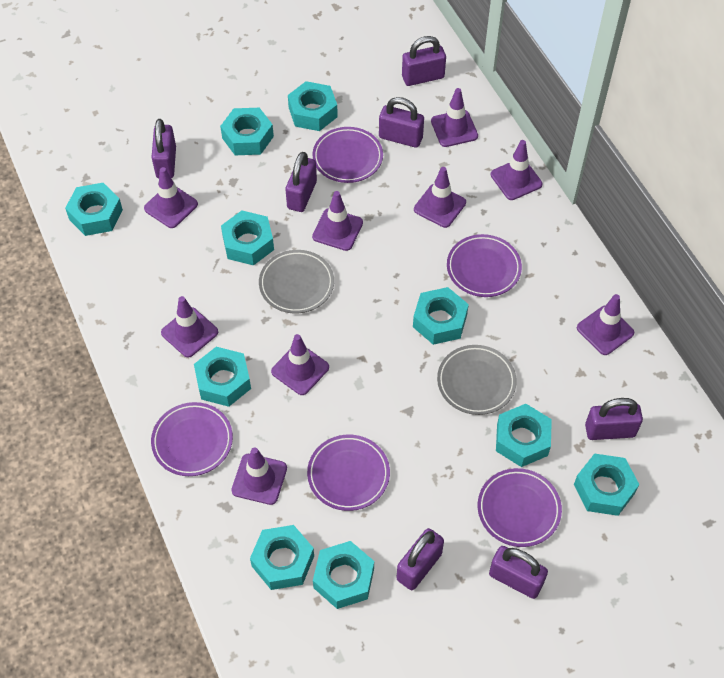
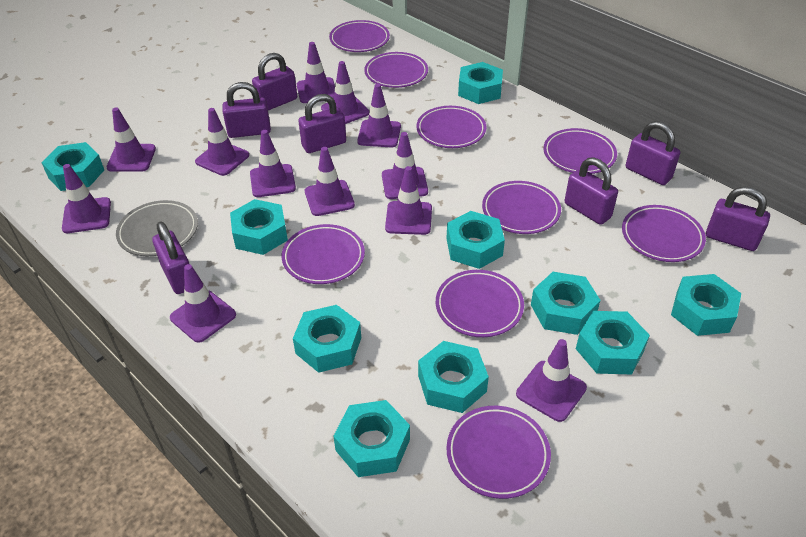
grey plate: 2 -> 1
purple plate: 5 -> 9
purple traffic cone: 9 -> 12

